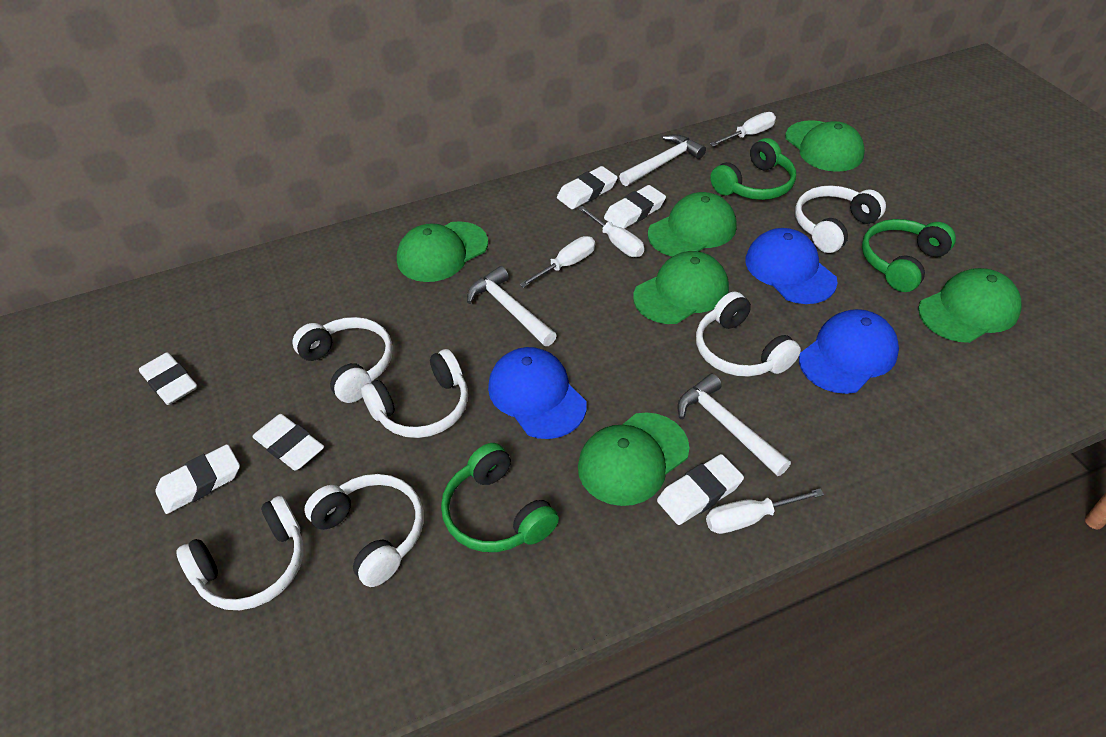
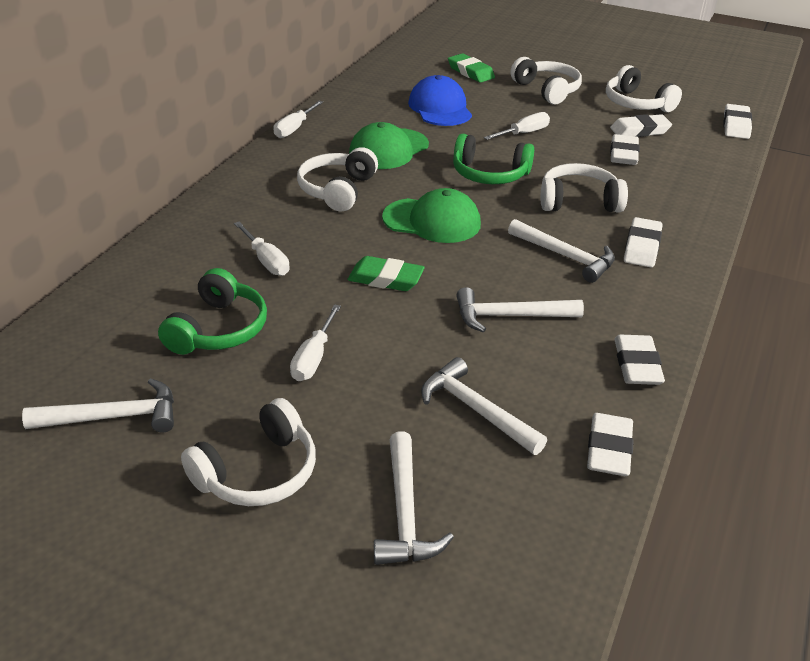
blue cap: 3 -> 1
green cap: 6 -> 2
green eraser: 0 -> 2
green headphones: 3 -> 2
white hammer: 3 -> 5
white headphones: 6 -> 5

